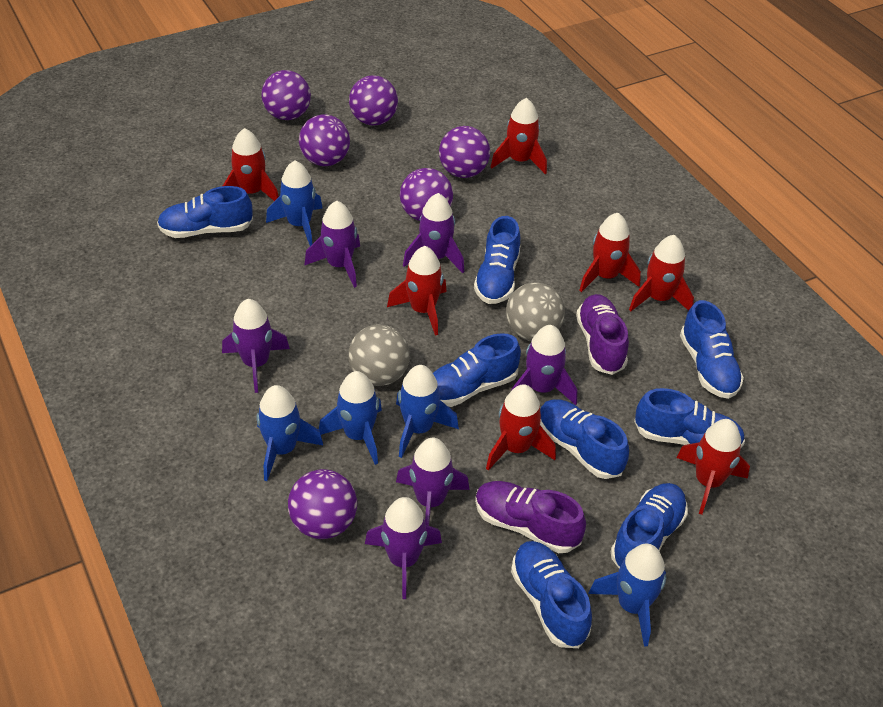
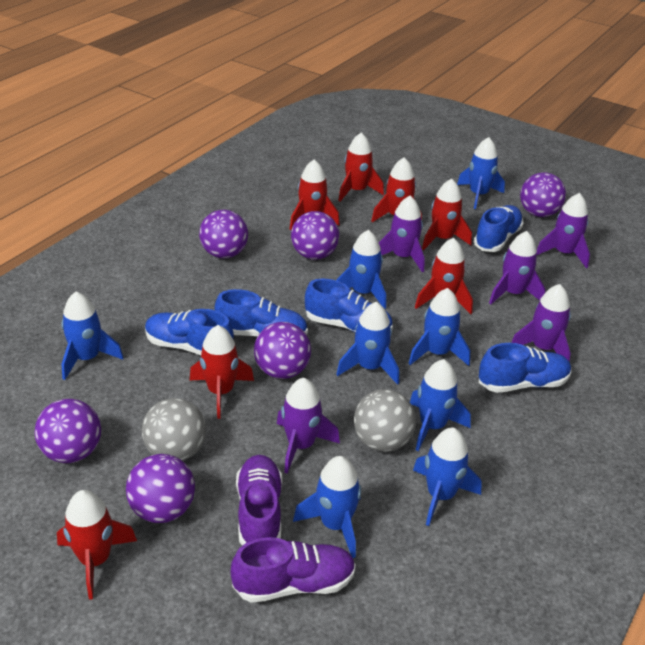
blue rocket: 5 -> 8
blue shoe: 8 -> 5
purple rocket: 6 -> 5

